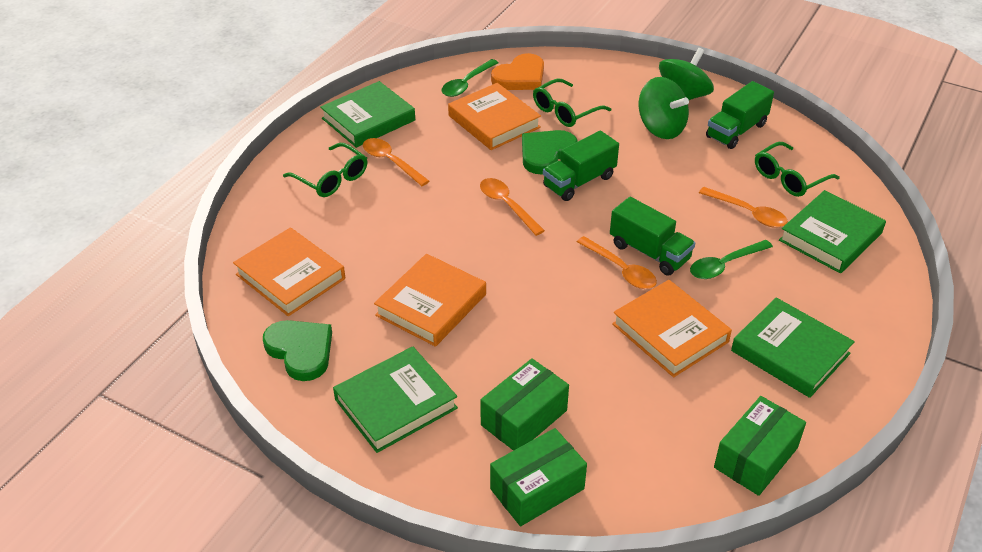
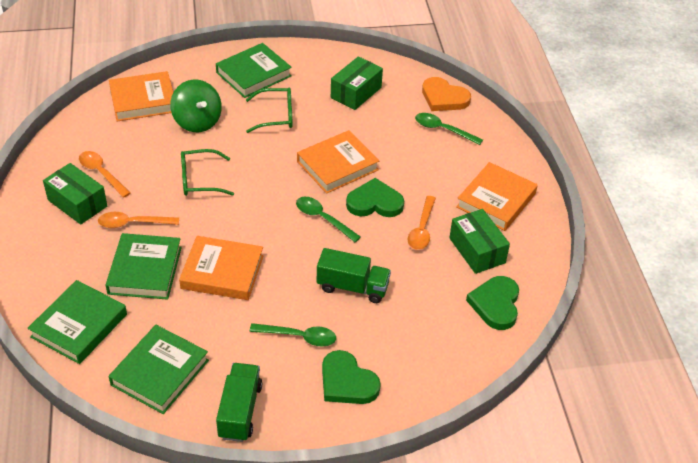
green glasses: 3 -> 2
green heart: 2 -> 3
green spinning top: 2 -> 1
green spoon: 2 -> 3
green truck: 3 -> 2
orange spoon: 4 -> 3

